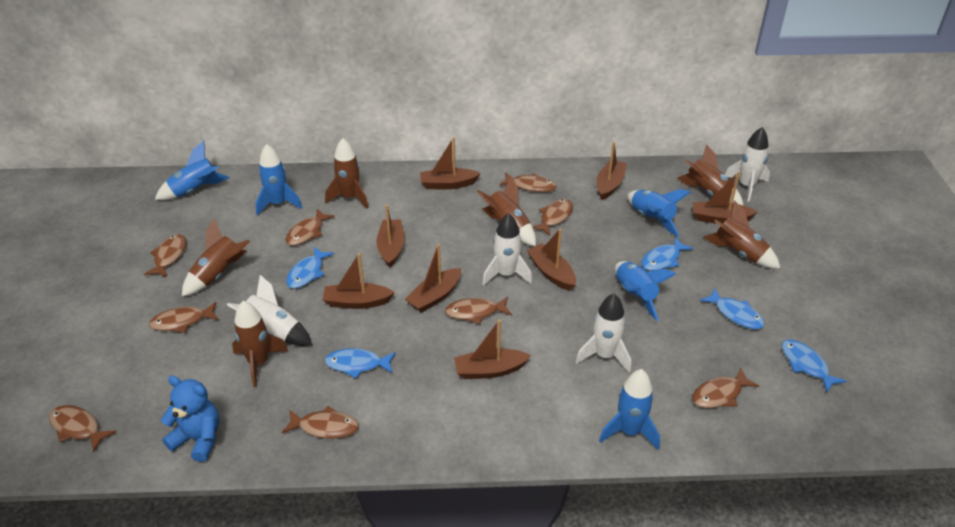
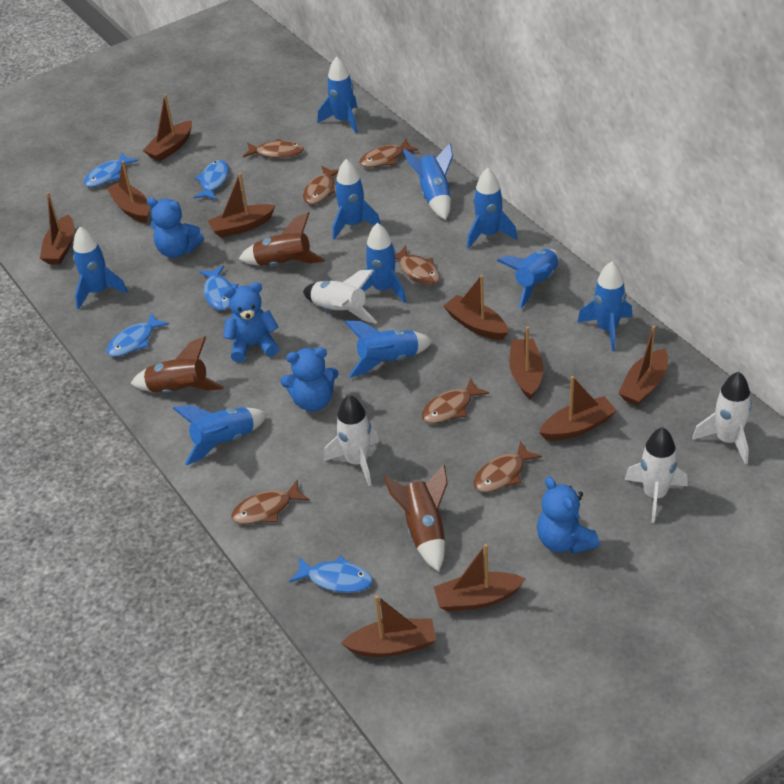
blue rocket: 5 -> 10
blue teddy bear: 1 -> 4
brown boat: 8 -> 10
brown fish: 9 -> 7
brown rocket: 6 -> 3

